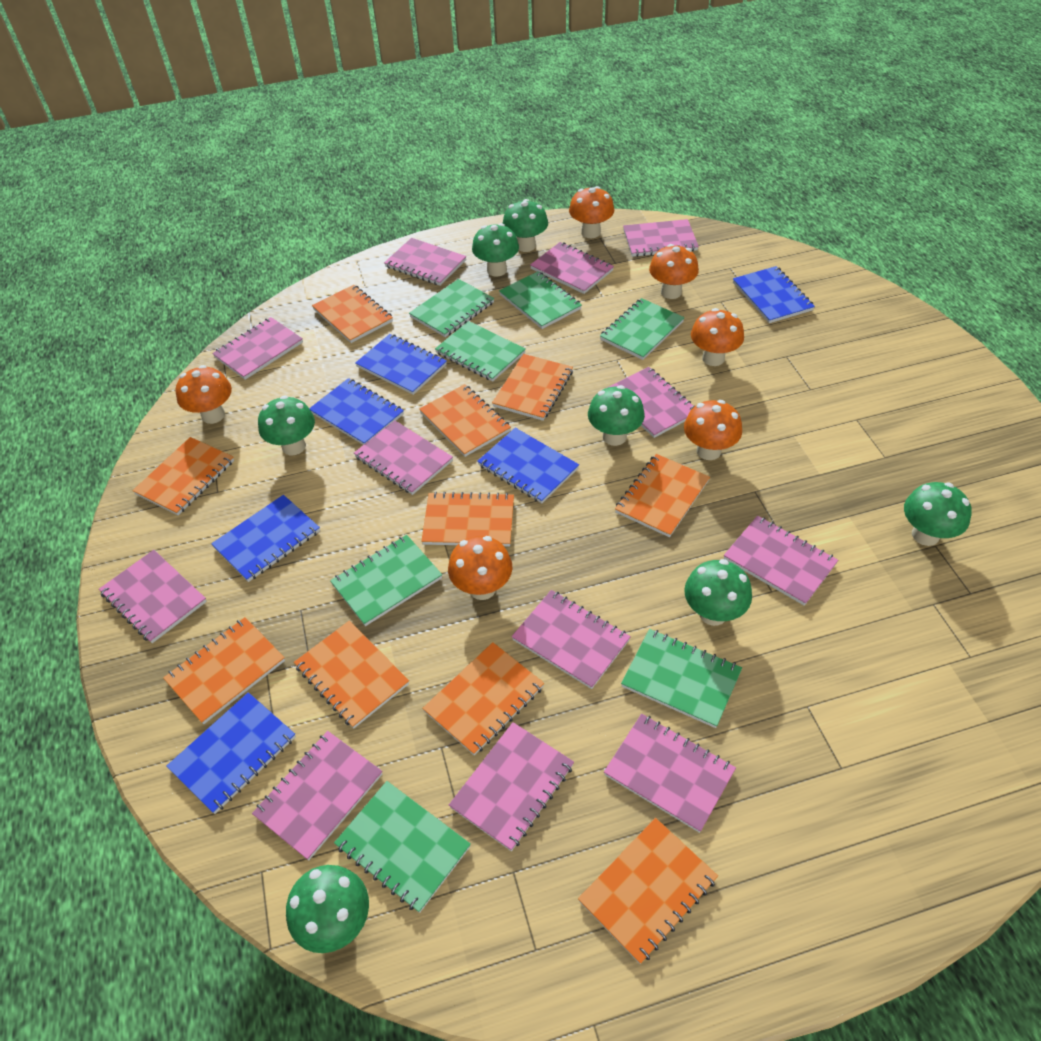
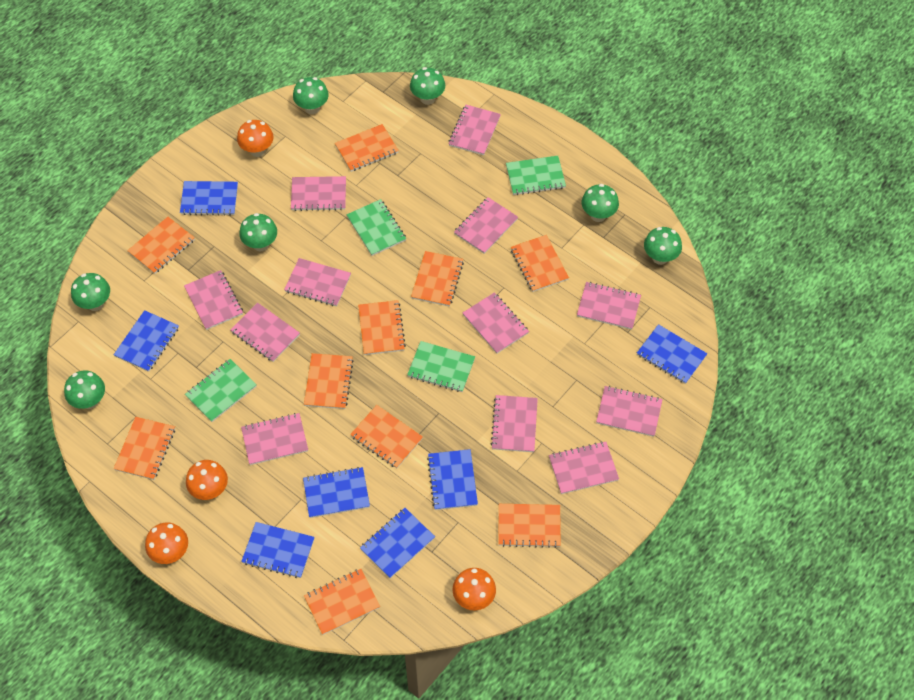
blue notebook: 6 -> 7
green notebook: 7 -> 4
orange mushroom: 6 -> 4

